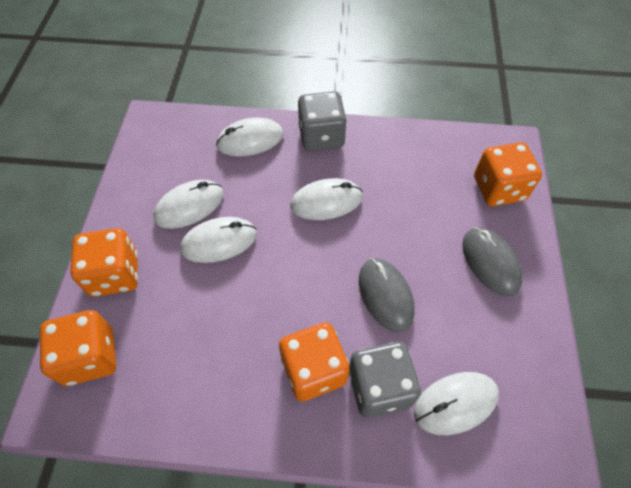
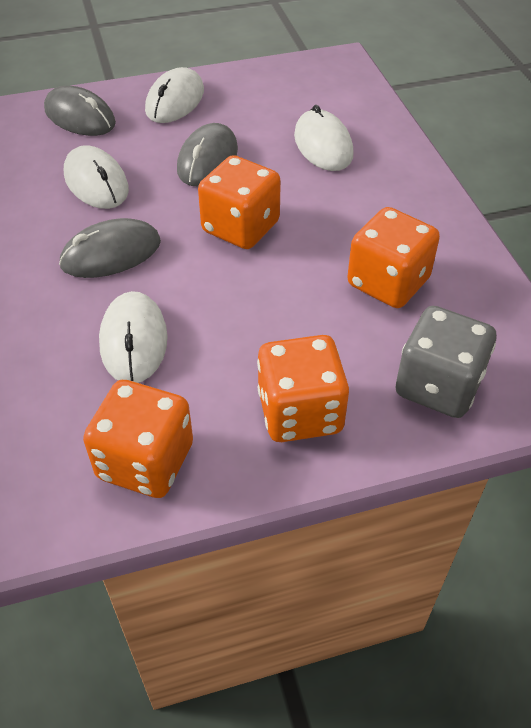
grey dice: 2 -> 1
grey mouse: 2 -> 3
white mouse: 5 -> 4

